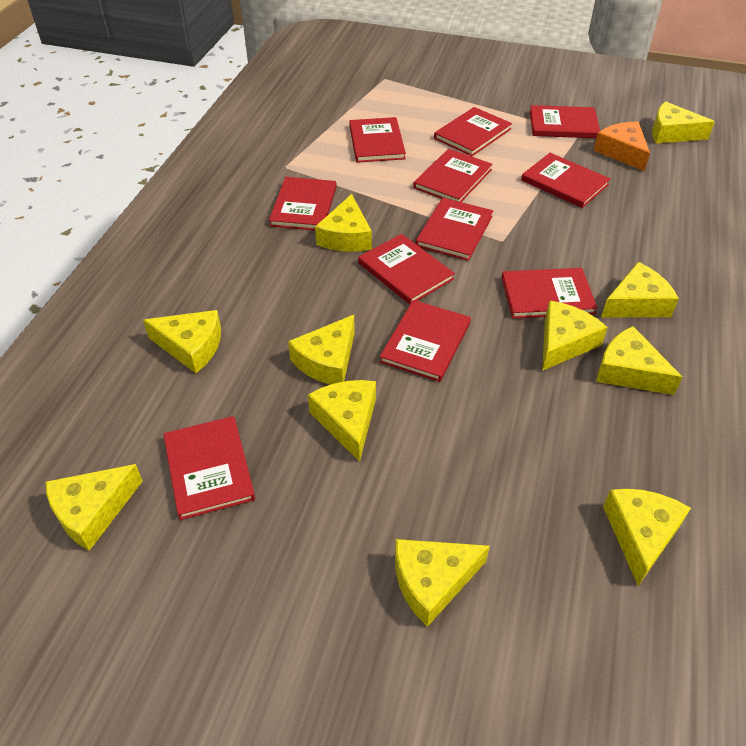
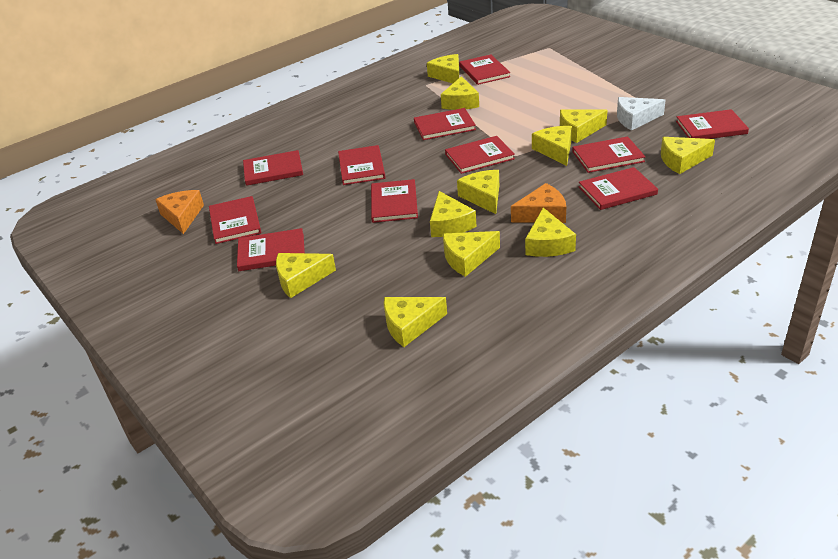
orange cheese: 1 -> 2
white cheese: 0 -> 1

